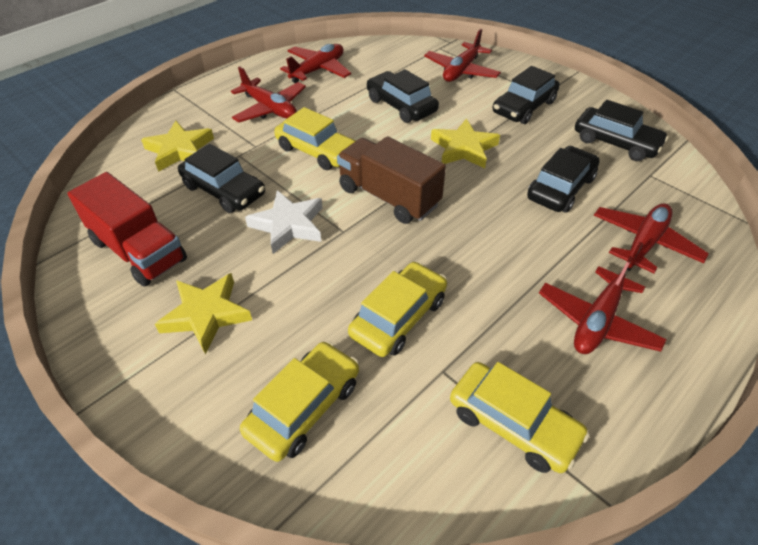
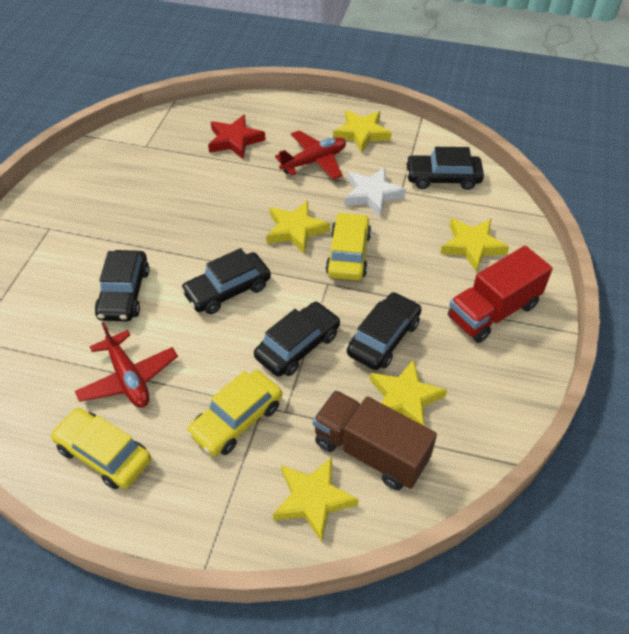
red plane: 5 -> 2
red star: 0 -> 1
yellow car: 4 -> 3
yellow star: 3 -> 5

